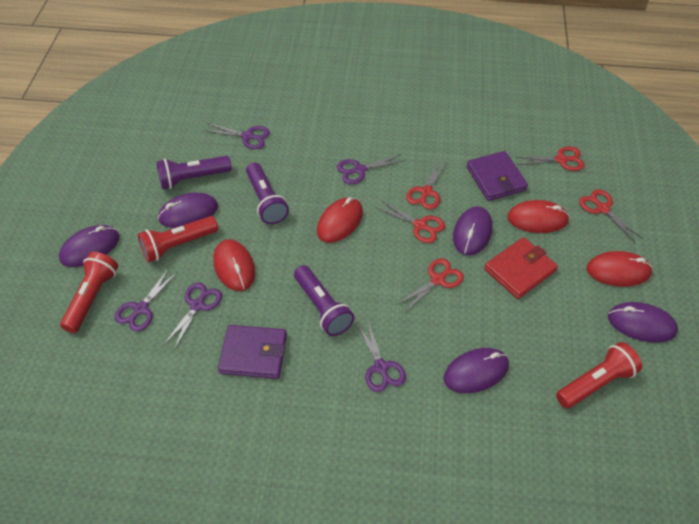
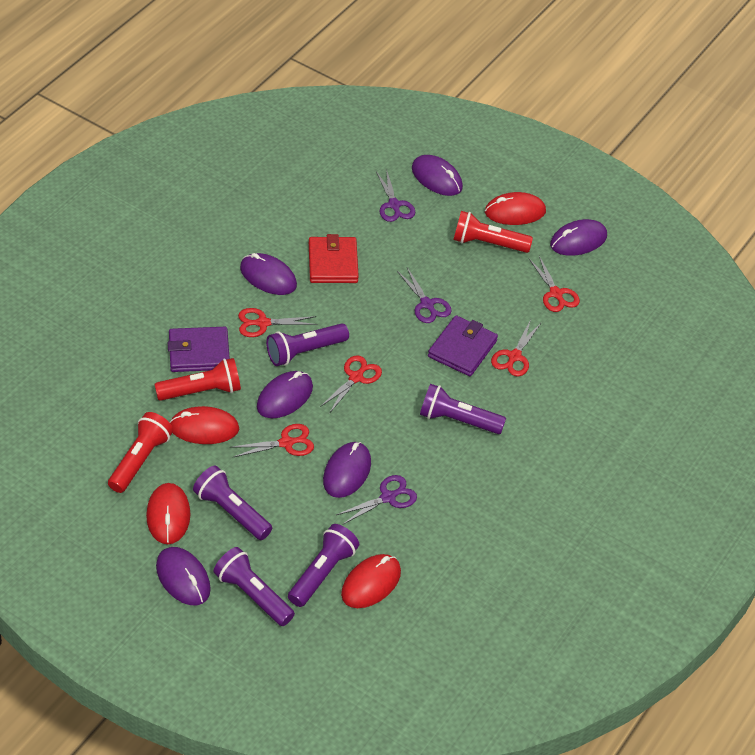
purple flashlight: 3 -> 5
purple mouse: 5 -> 6
purple scissors: 5 -> 3

